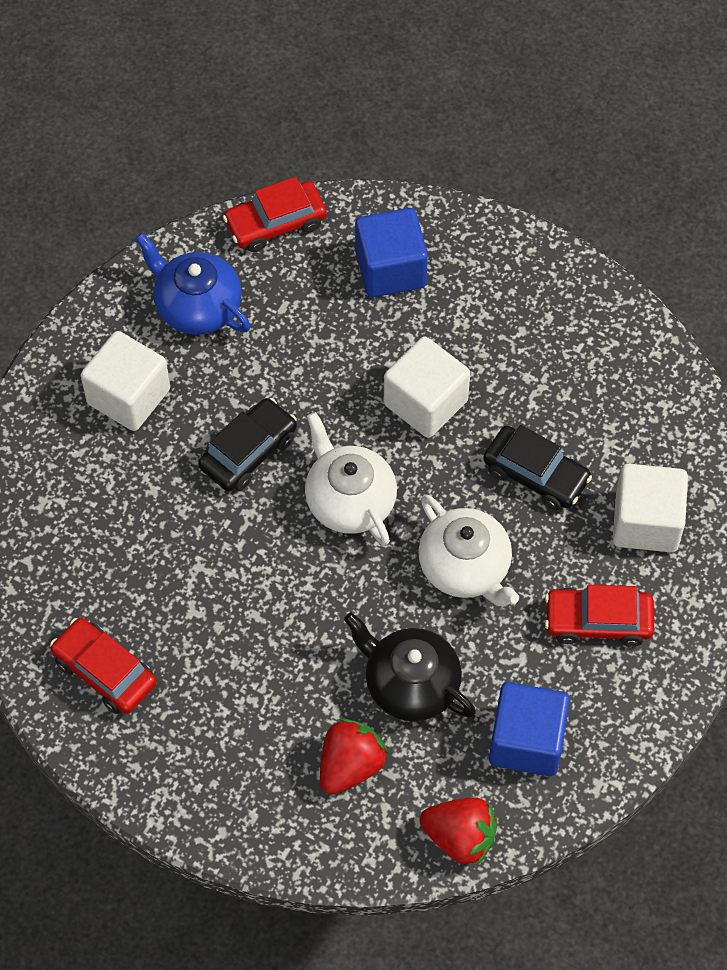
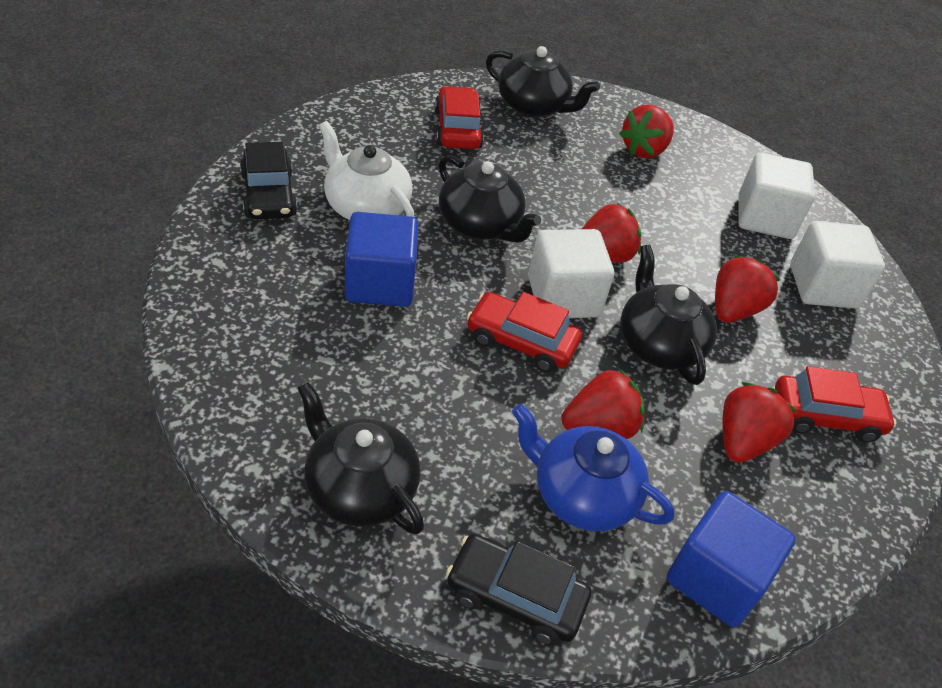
black teapot: 1 -> 4
red strawberry: 2 -> 5
white teapot: 2 -> 1

